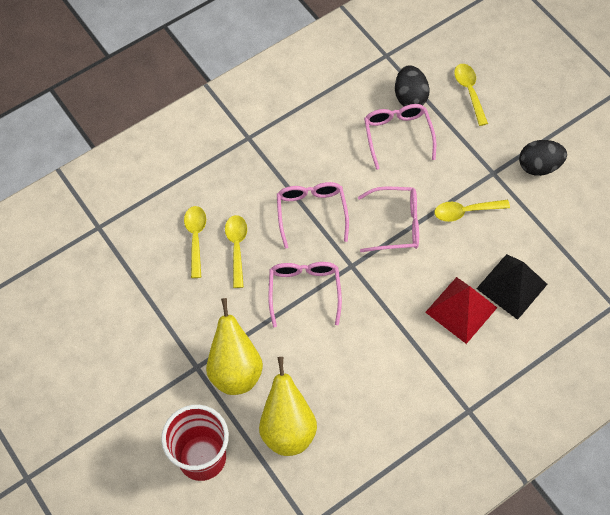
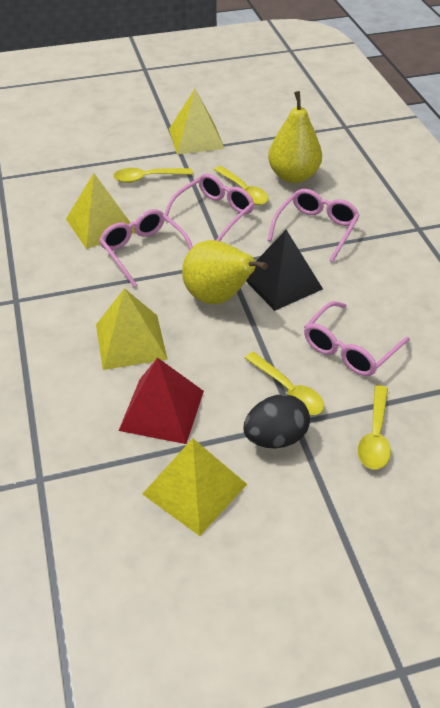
black egg: 2 -> 1
red cup: 1 -> 0
yellow pyramid: 0 -> 4

